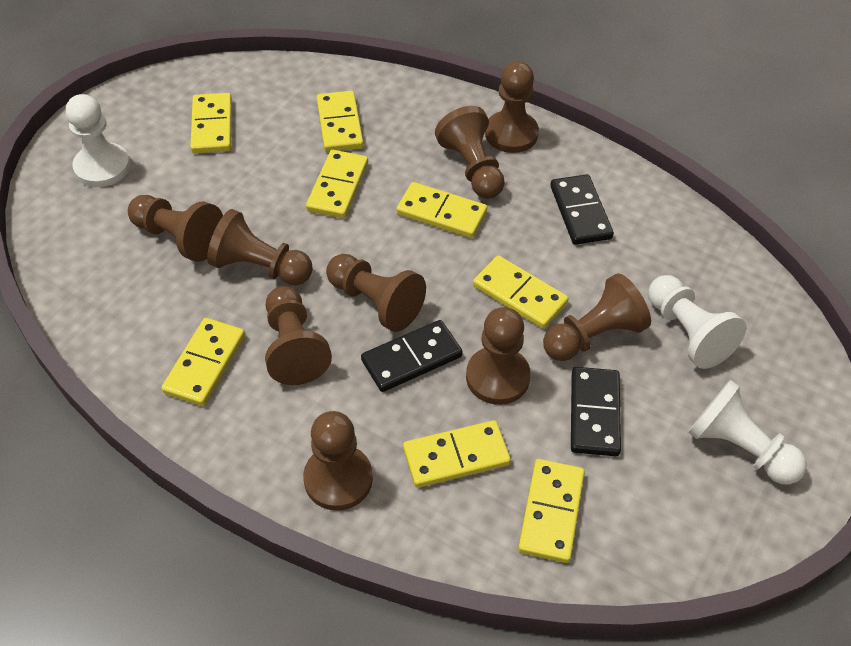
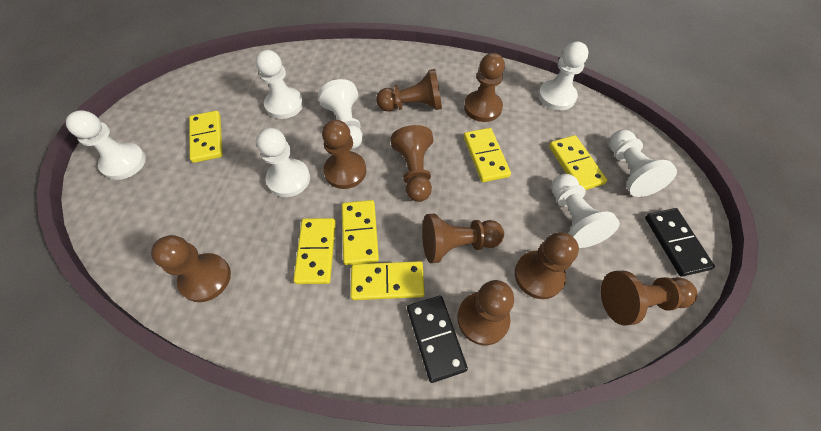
black domino: 3 -> 2
white pawn: 3 -> 7
yellow domino: 8 -> 6

